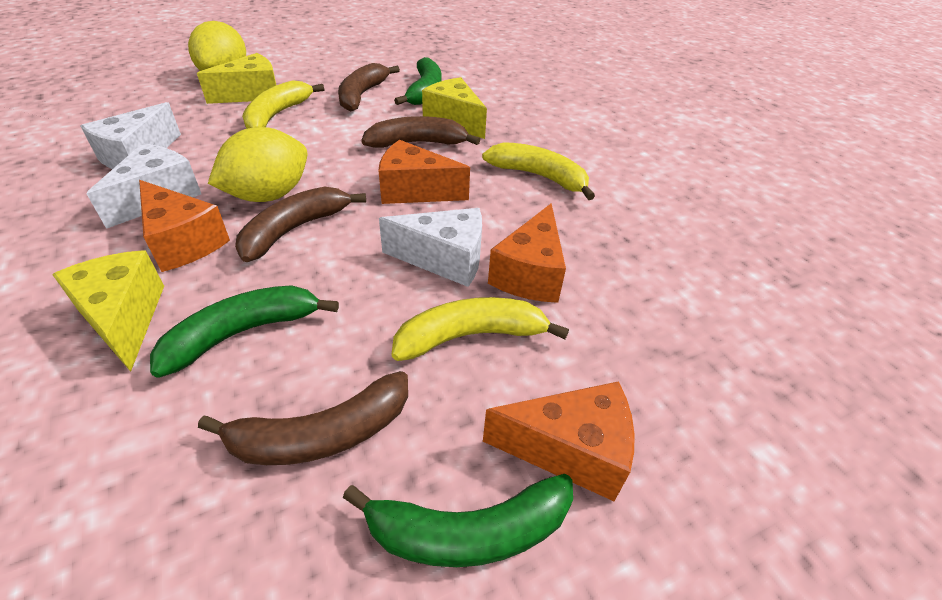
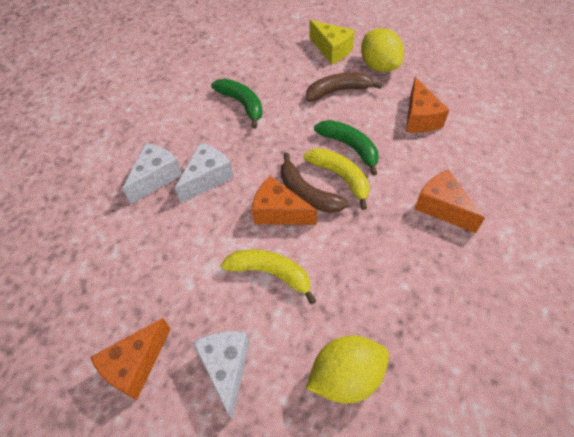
brown banana: 4 -> 2
green banana: 3 -> 2
yellow banana: 3 -> 2
yellow cheese: 3 -> 1

